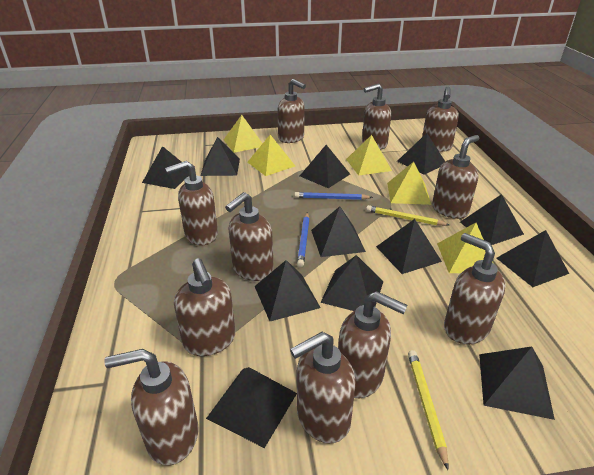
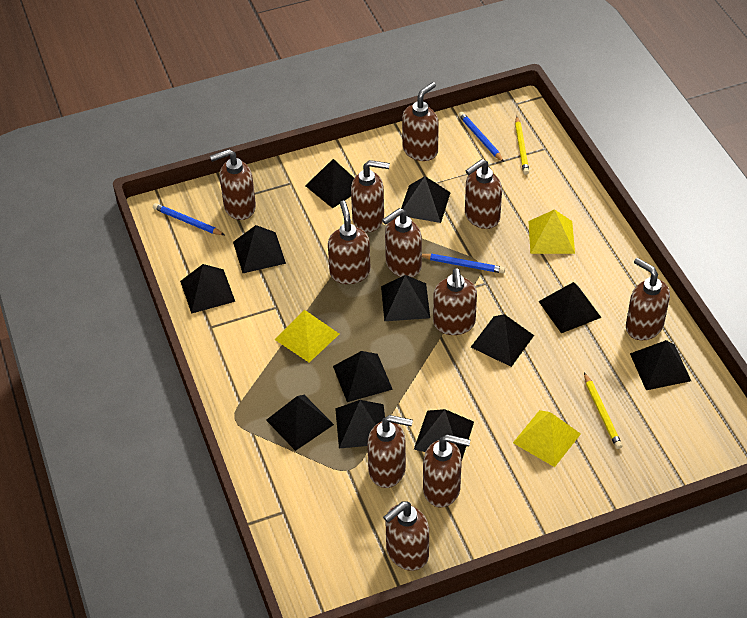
blue pencil: 2 -> 3
yellow pyramid: 5 -> 3

